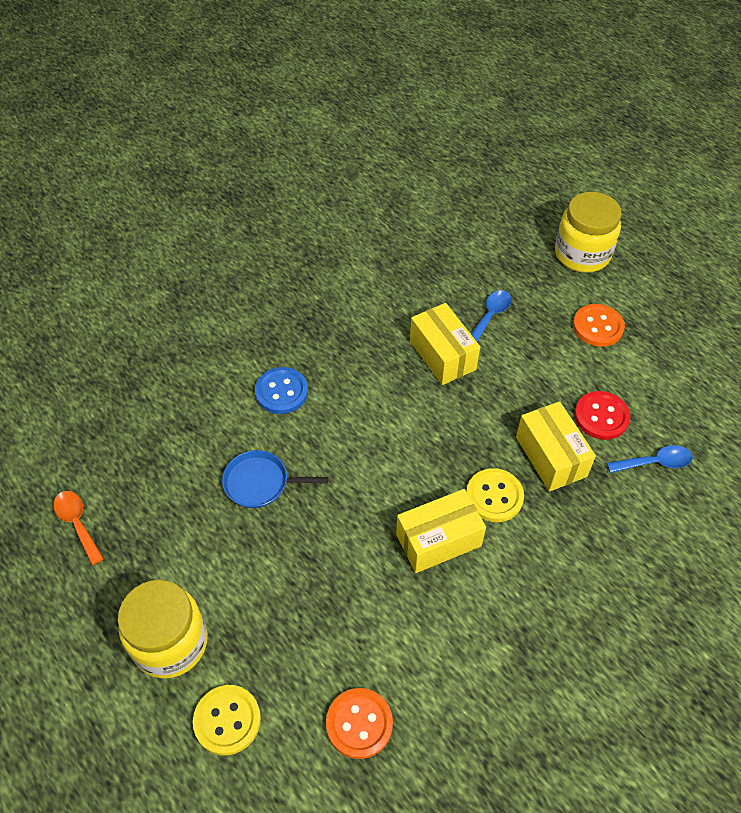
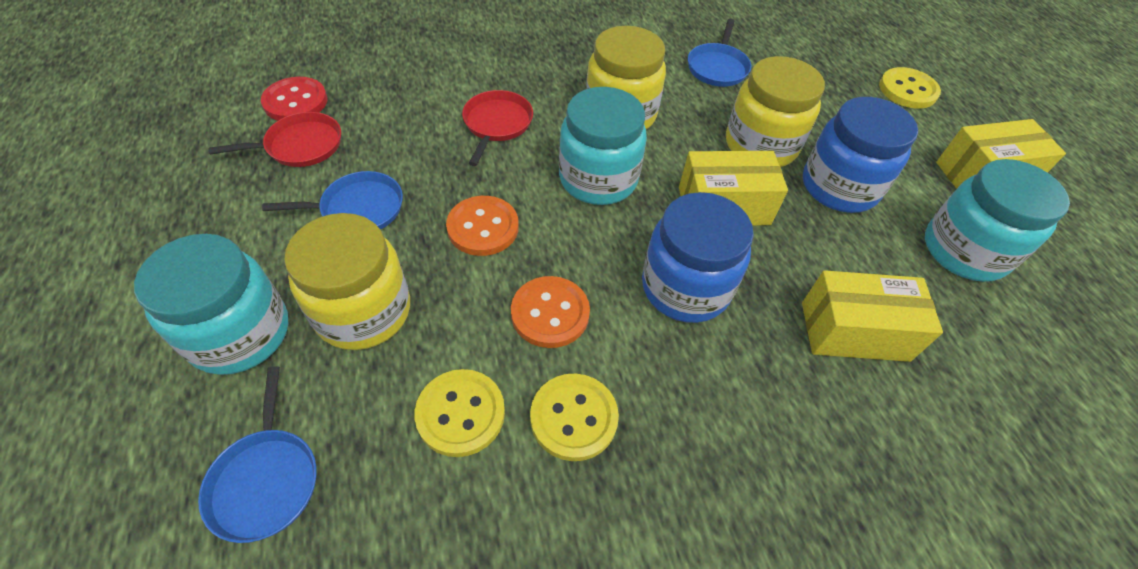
blue button: 1 -> 0
blue jar: 0 -> 2
blue pan: 1 -> 3
blue spoon: 2 -> 0
orange spoon: 1 -> 0
red pan: 0 -> 2
turquoise jar: 0 -> 3
yellow button: 2 -> 3
yellow jar: 2 -> 3

